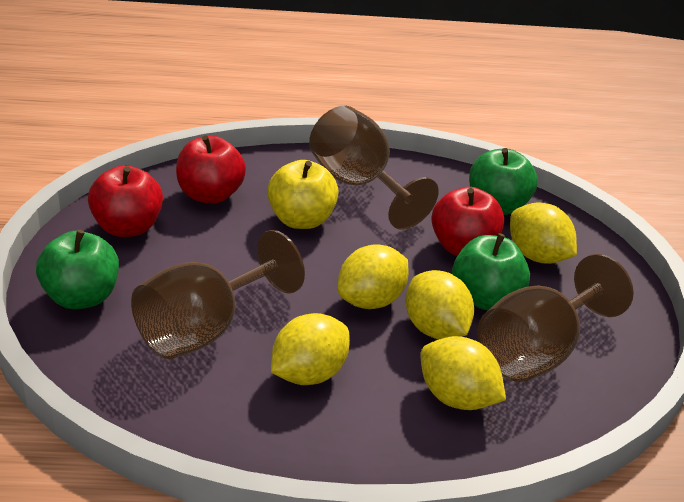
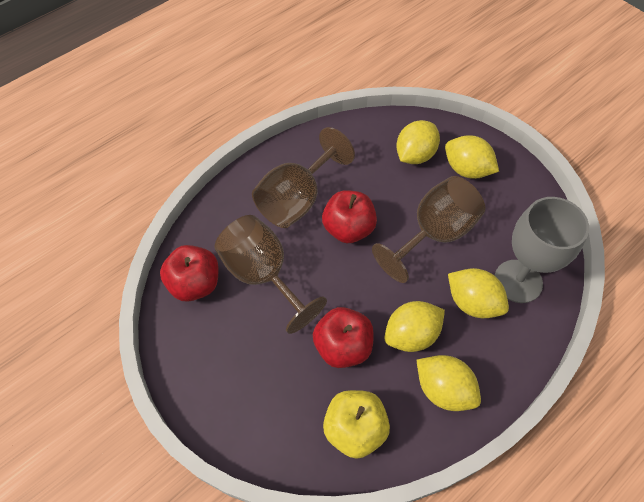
green apple: 3 -> 0
grey goblet: 0 -> 1

